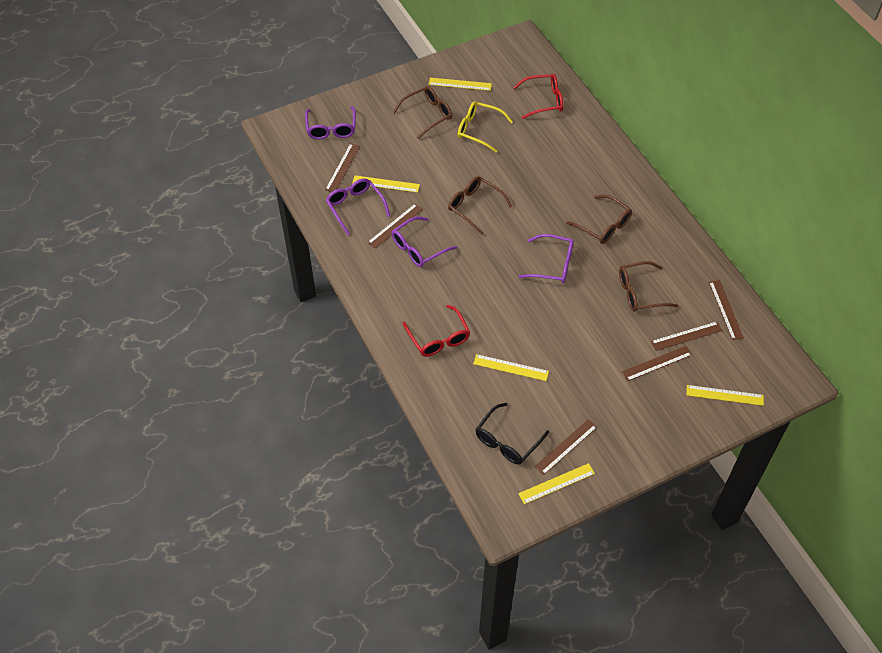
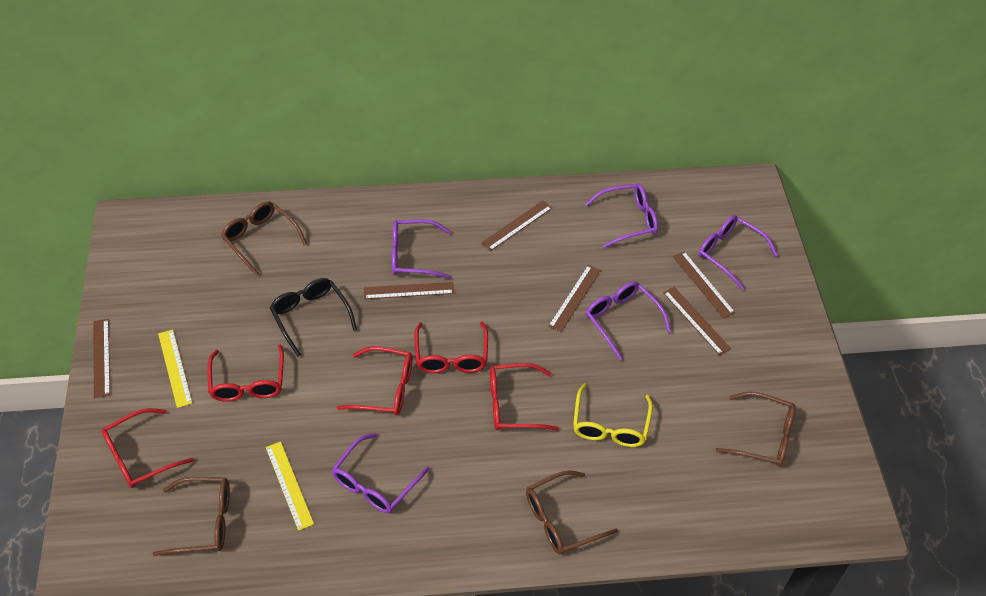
purple glasses: 4 -> 5
red glasses: 2 -> 5
yellow ruler: 5 -> 2

